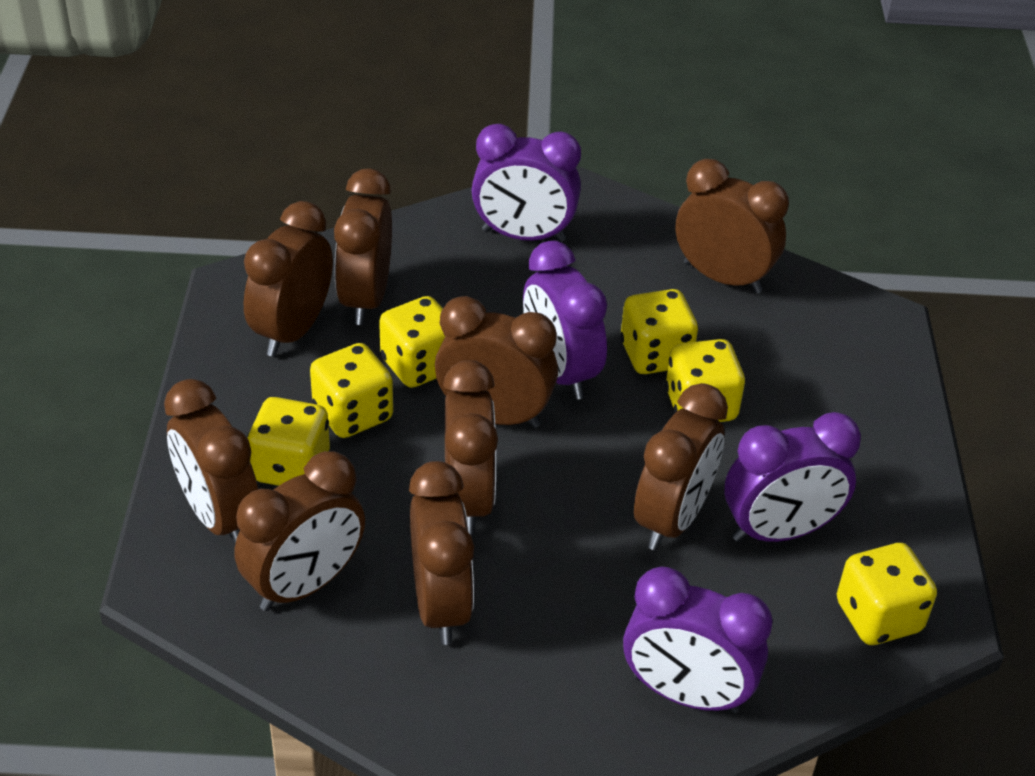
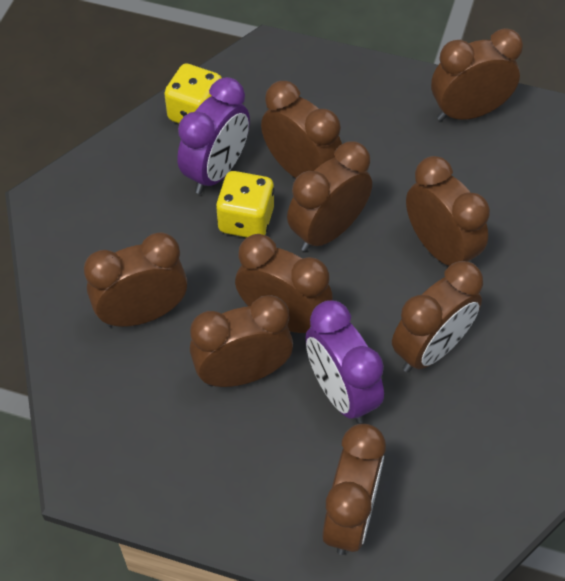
purple clock: 4 -> 2
yellow dice: 6 -> 2

